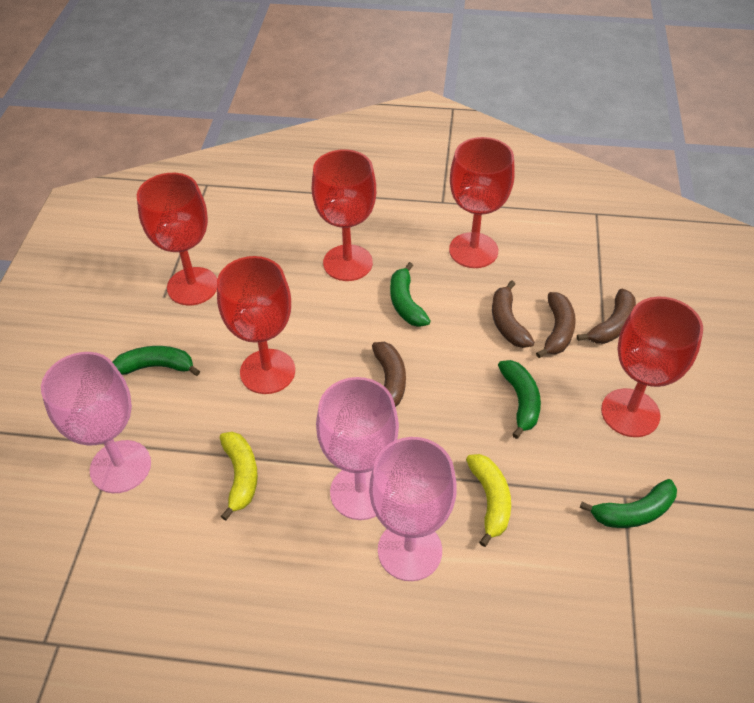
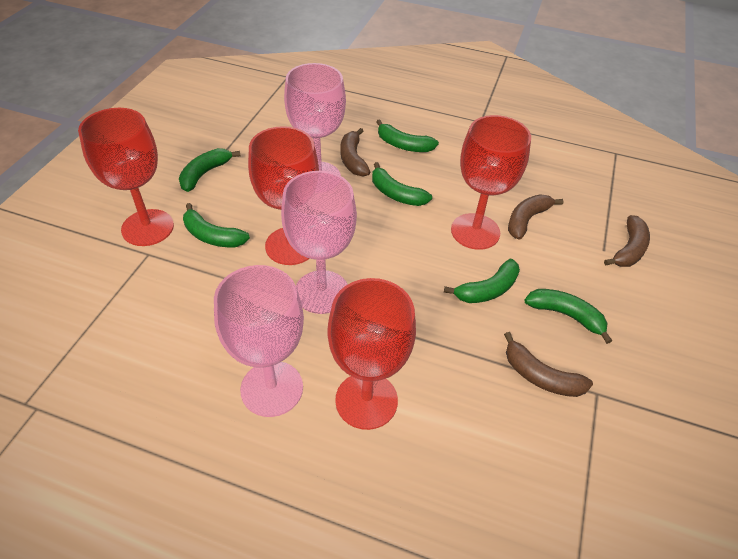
green banana: 4 -> 6
red goblet: 5 -> 4
yellow banana: 2 -> 0

